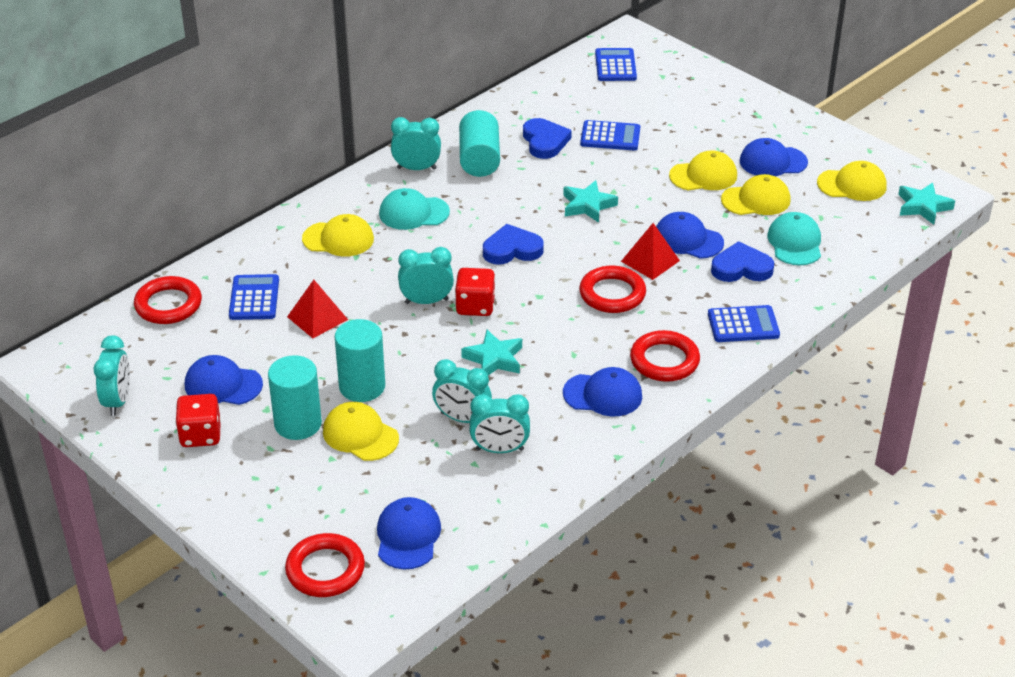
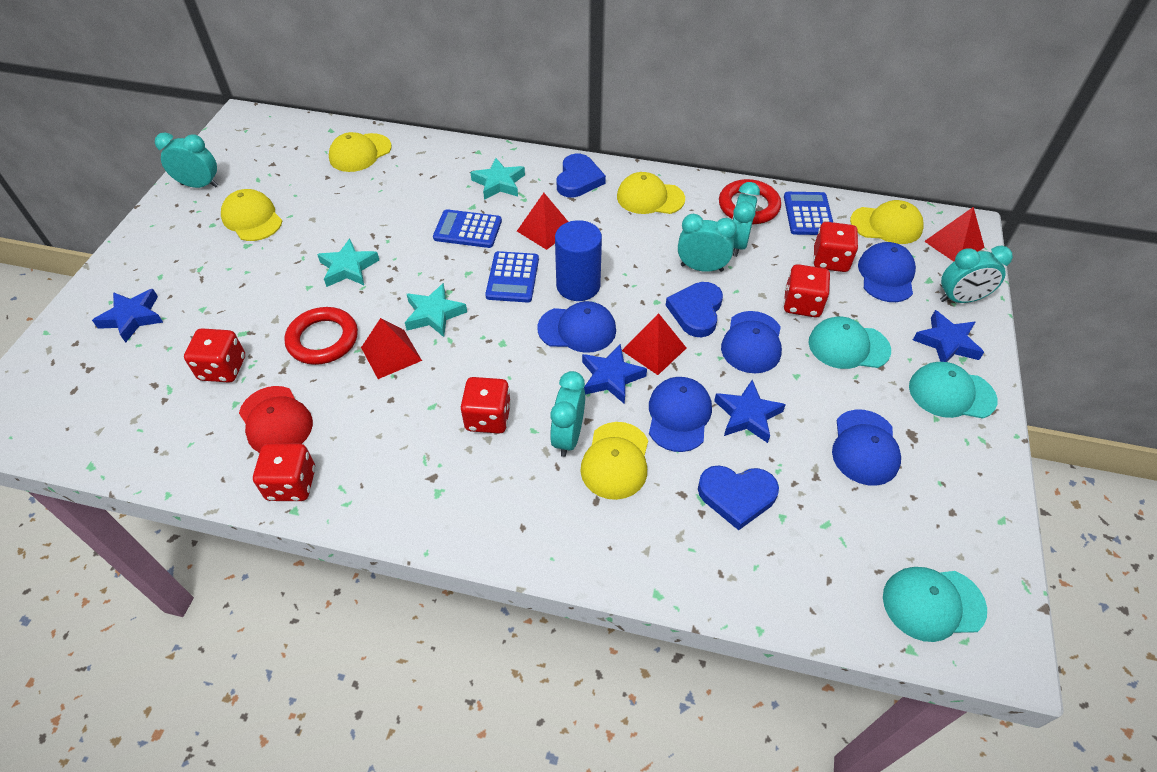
blue calculator: 4 -> 3
blue cylinder: 0 -> 1
blue star: 0 -> 4
red cap: 0 -> 1
red dice: 2 -> 5
red pyramid: 2 -> 4
red ring: 4 -> 2
turquoise cap: 2 -> 3
turquoise cylinder: 3 -> 0

